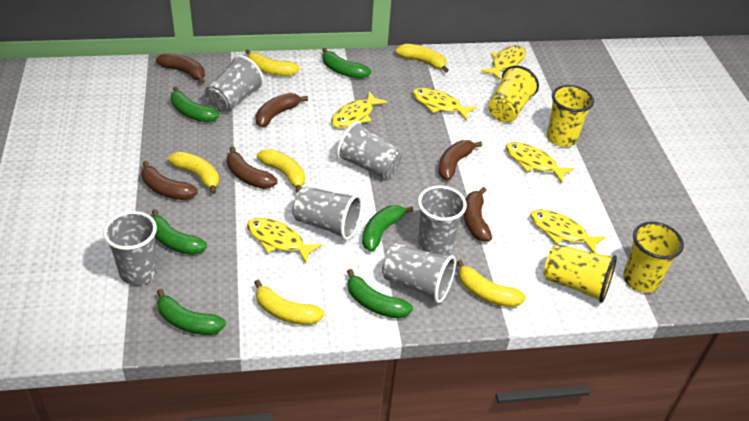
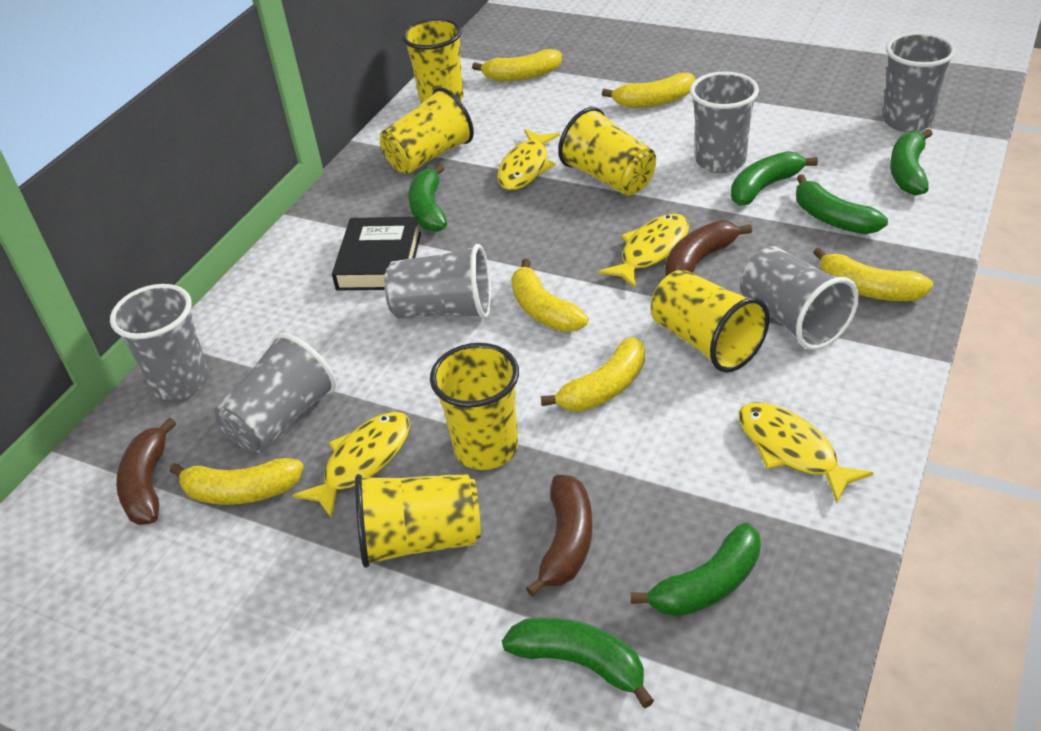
black book: 0 -> 1
brown banana: 6 -> 3
yellow cup: 4 -> 6
yellow fish: 6 -> 4

